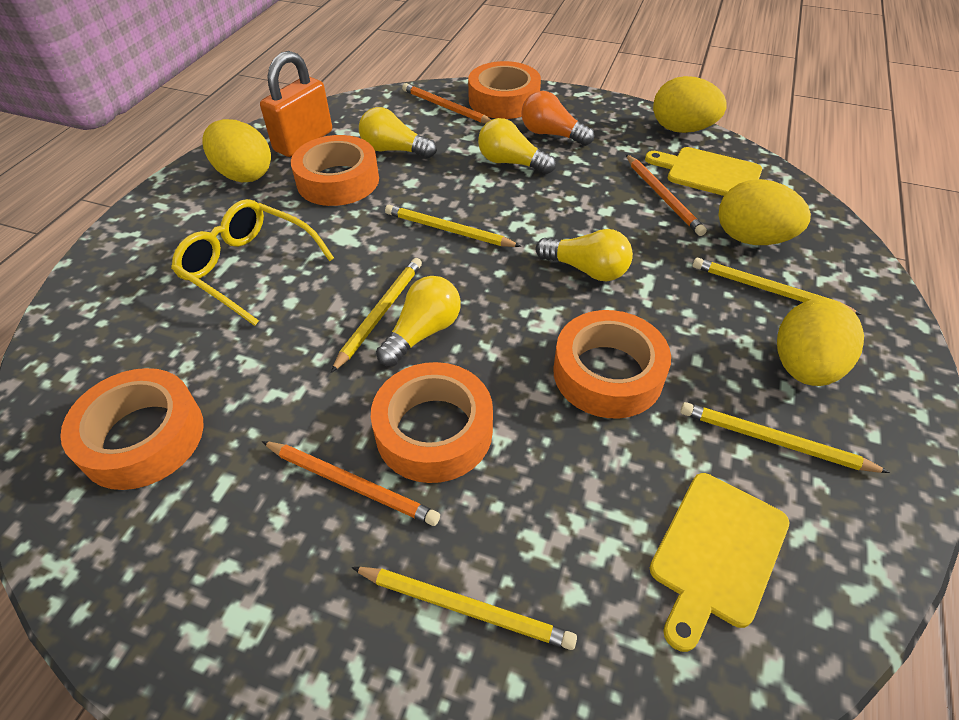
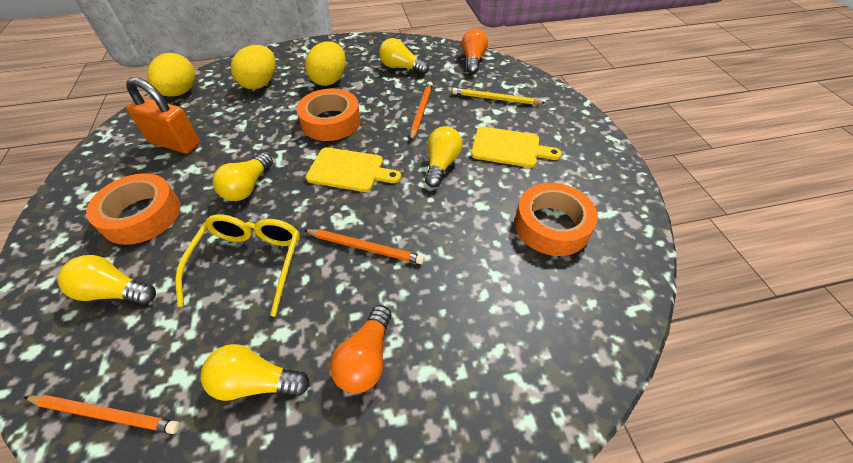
orange light bulb: 1 -> 2
orange tape: 5 -> 3
yellow egg: 4 -> 3
yellow light bulb: 4 -> 5
yellow pencil: 5 -> 1

